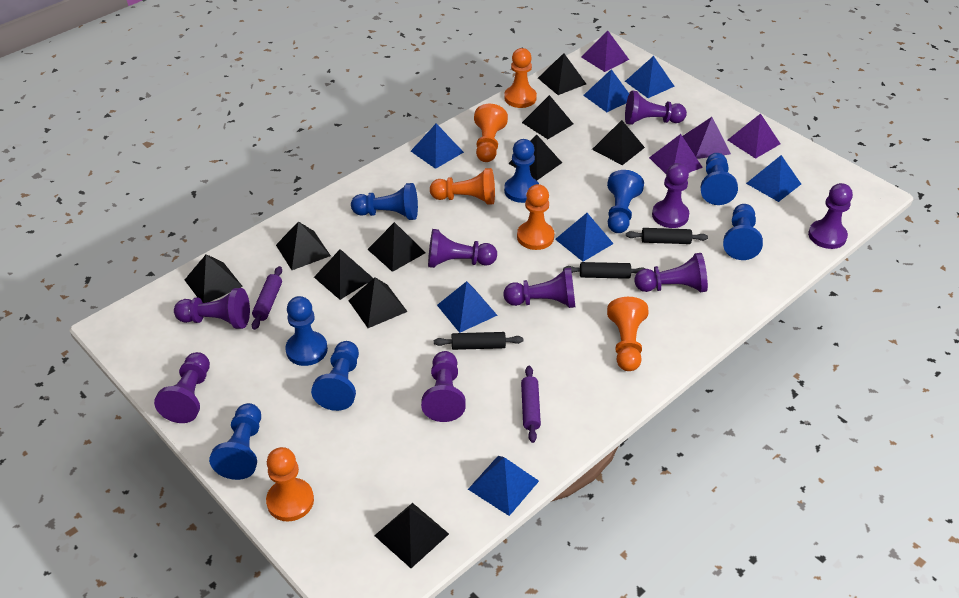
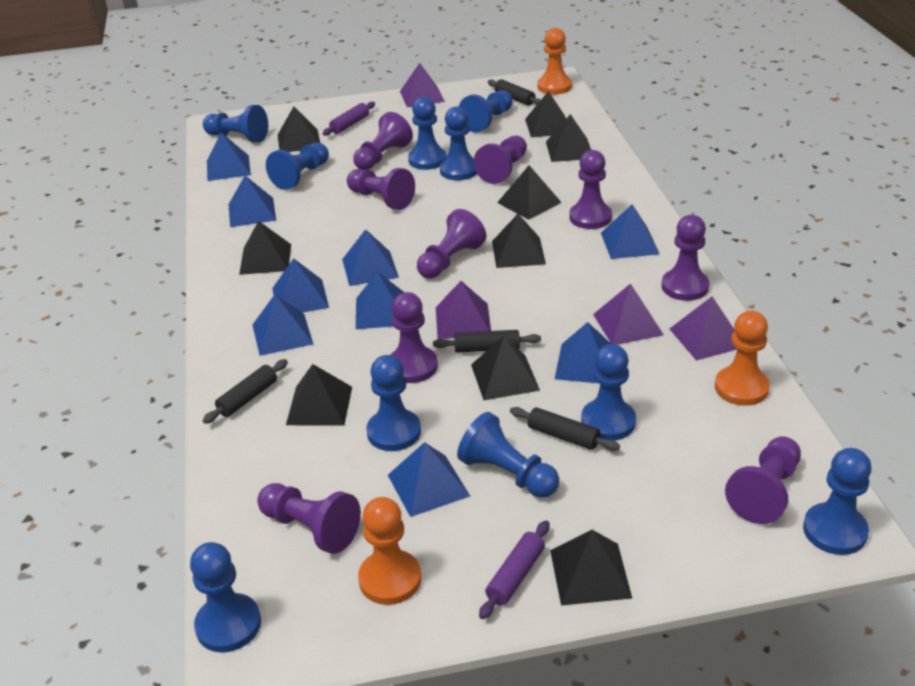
black pyramid: 10 -> 9
black rolling pin: 3 -> 4
blue pawn: 8 -> 10
blue pyramid: 7 -> 9
orange pawn: 6 -> 3

